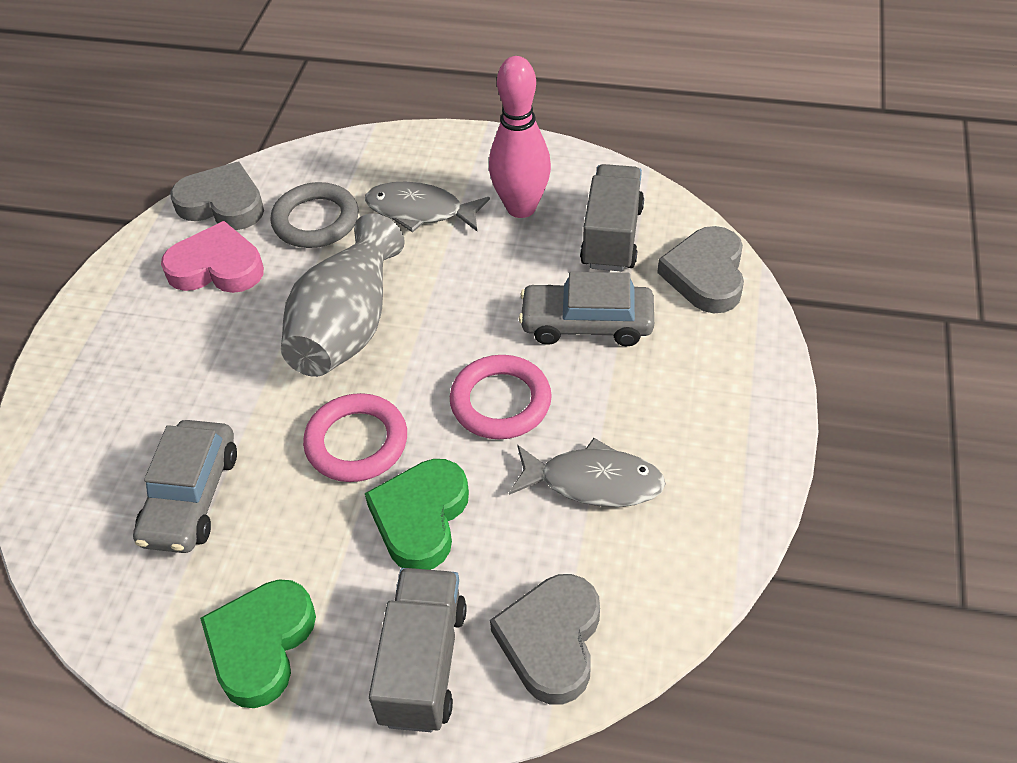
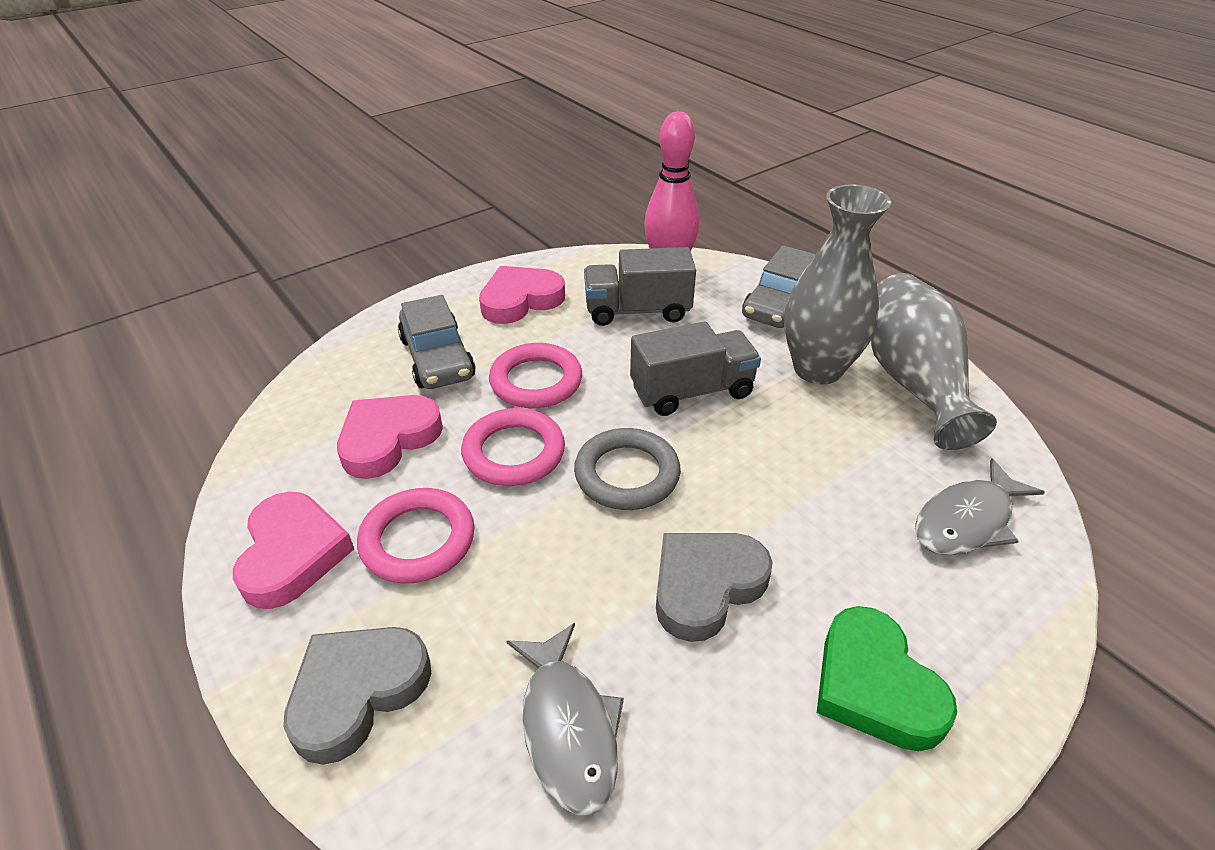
green heart: 2 -> 1
grey heart: 3 -> 2
grey vase: 1 -> 2
pink heart: 1 -> 3
pink ring: 2 -> 3

